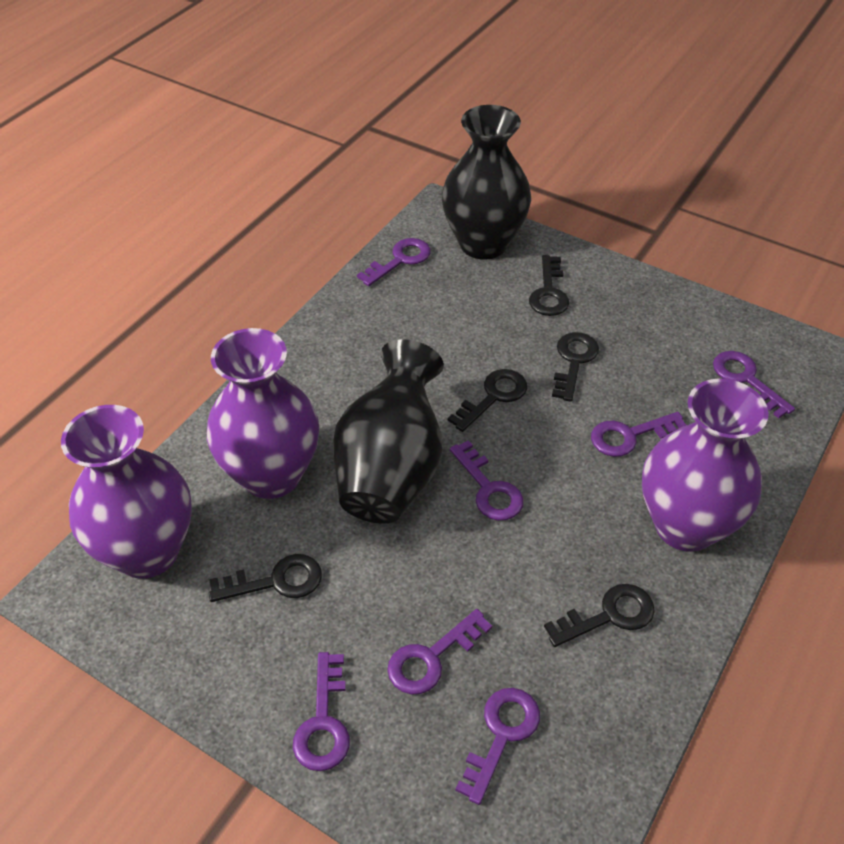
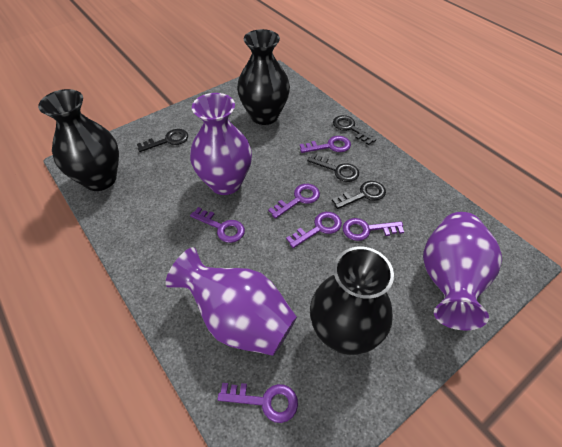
black key: 5 -> 4
black vase: 2 -> 3
purple key: 7 -> 6

